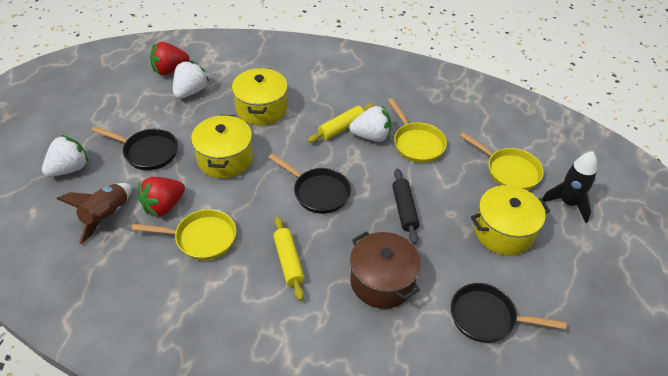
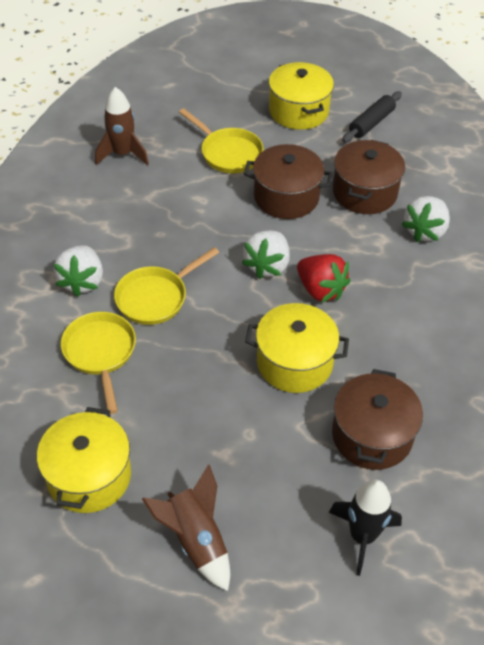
black pan: 3 -> 0
brown pot: 1 -> 3
brown rocket: 1 -> 2
red strawberry: 2 -> 1
yellow rolling pin: 2 -> 0

